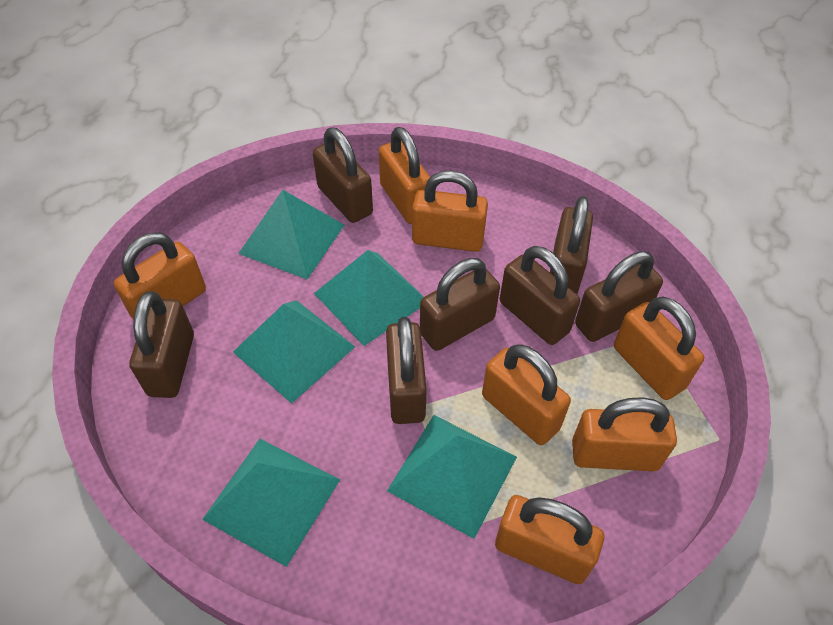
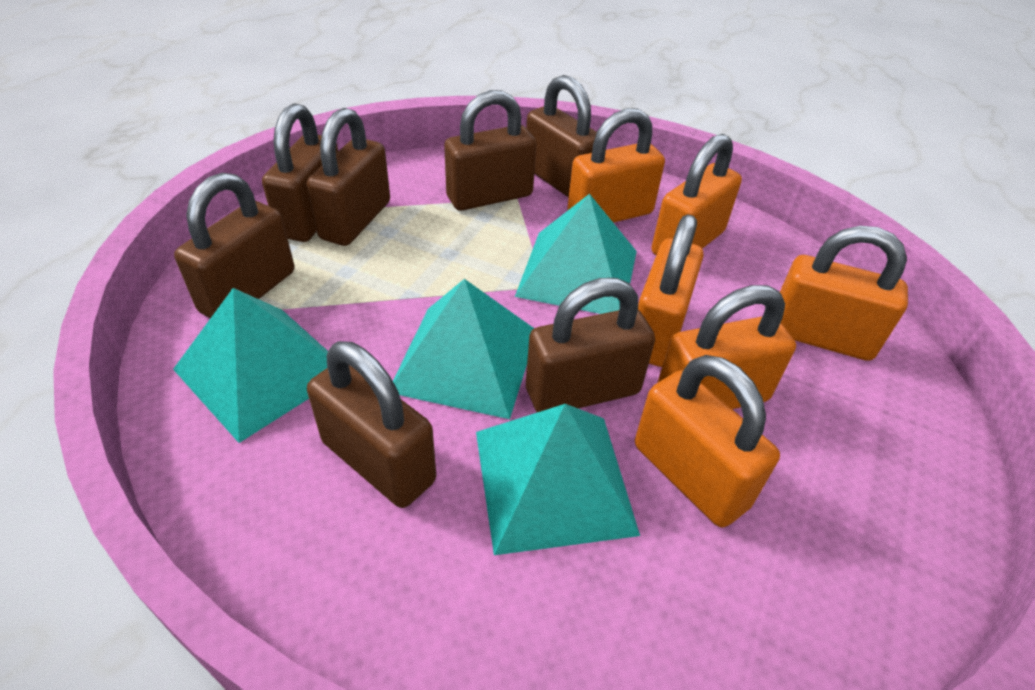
orange padlock: 7 -> 6
turquoise pyramid: 5 -> 4

